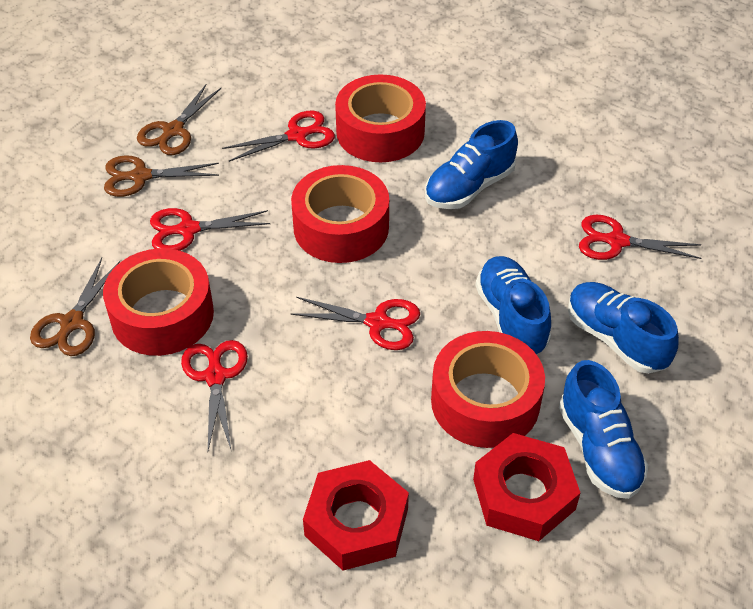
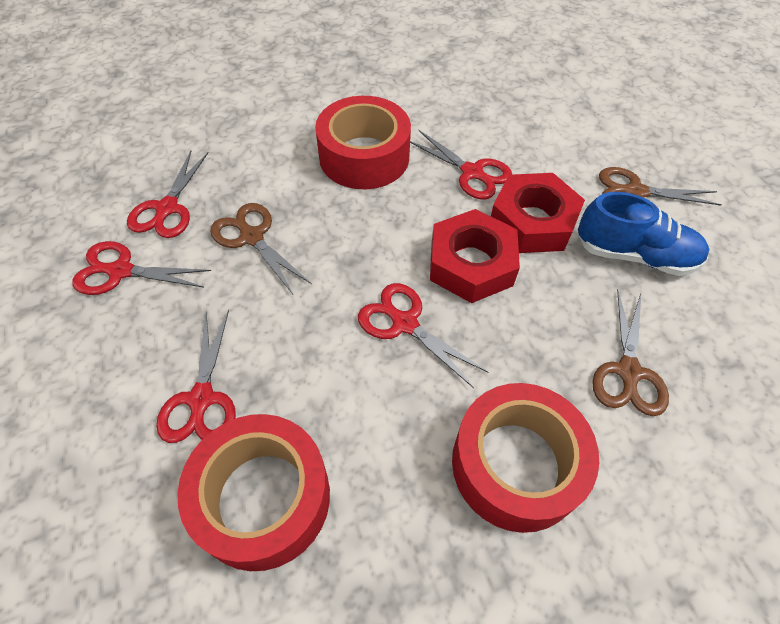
blue shoe: 4 -> 1
red tape: 4 -> 3

